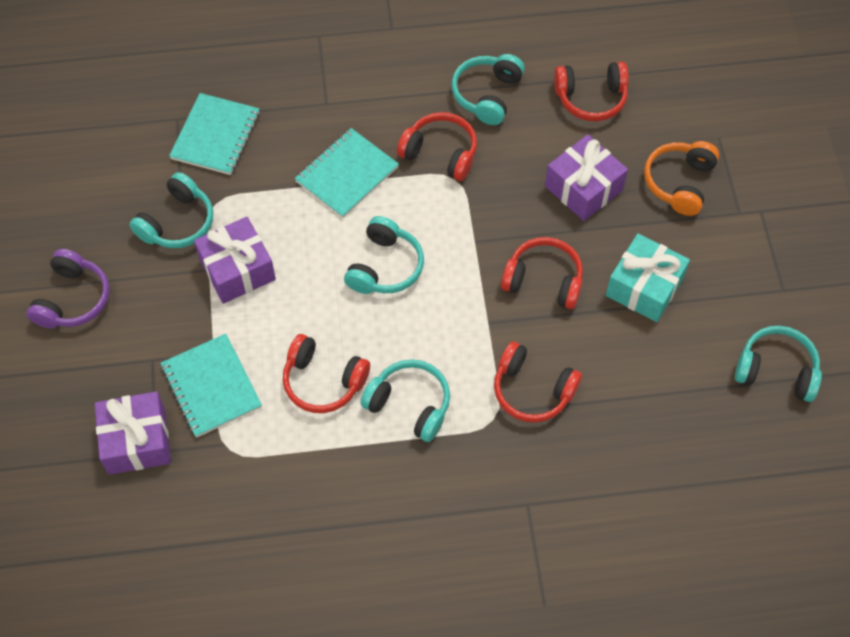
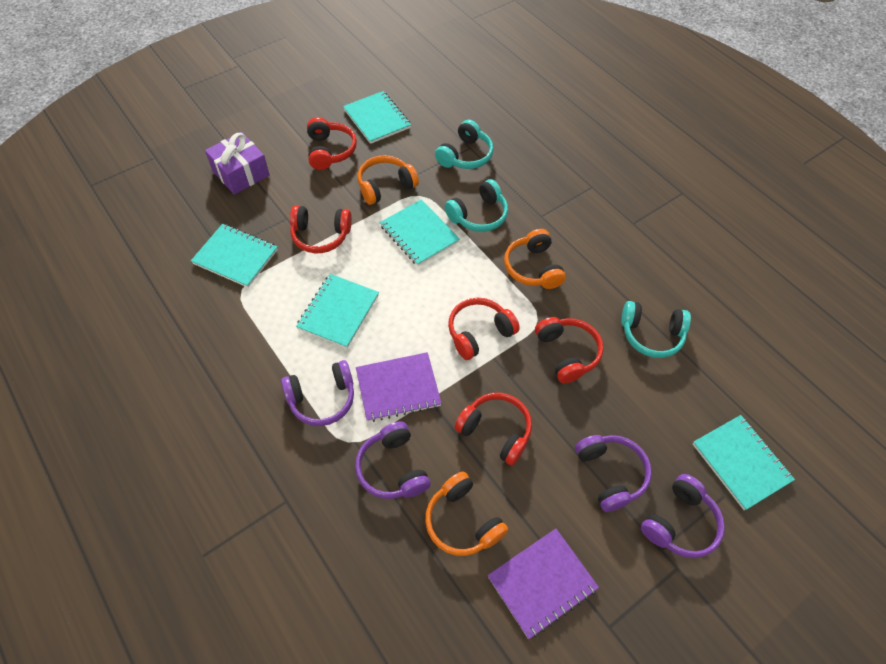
orange headphones: 1 -> 3
purple gift: 3 -> 1
purple headphones: 1 -> 4
purple notebook: 0 -> 2
turquoise gift: 1 -> 0
turquoise headphones: 5 -> 3
turquoise notebook: 3 -> 5

